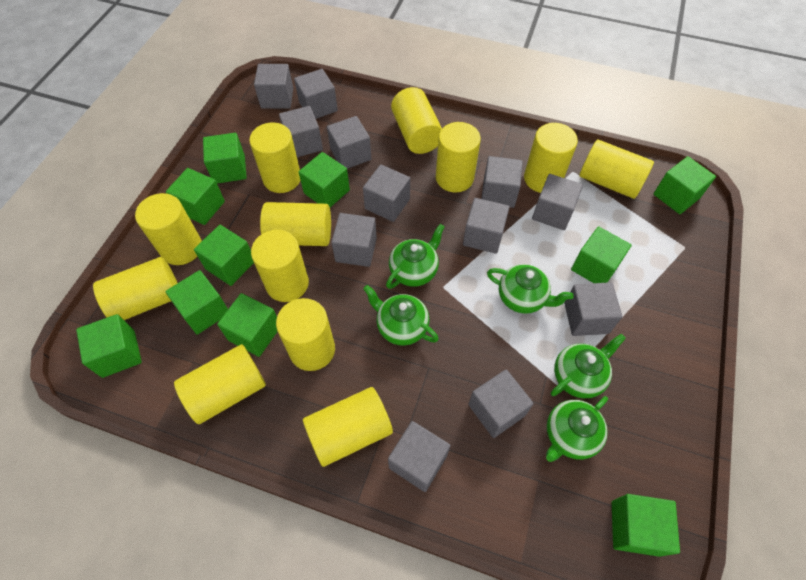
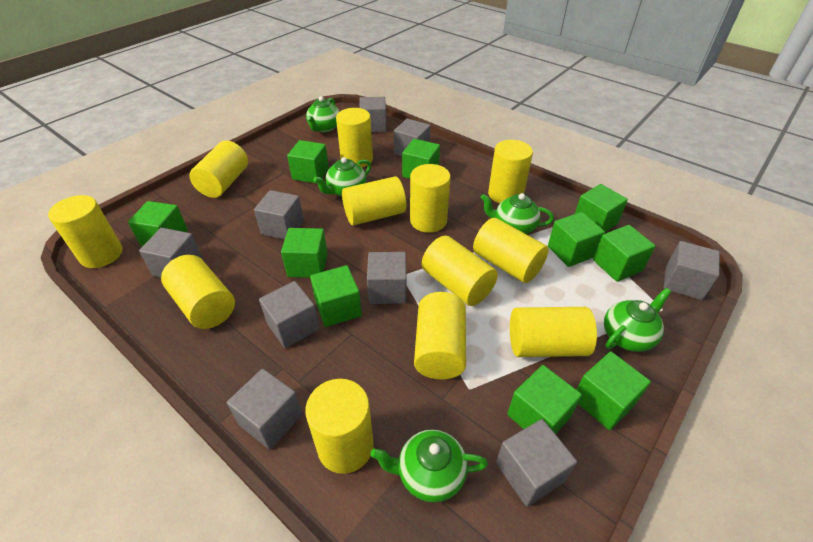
grey cube: 12 -> 9

